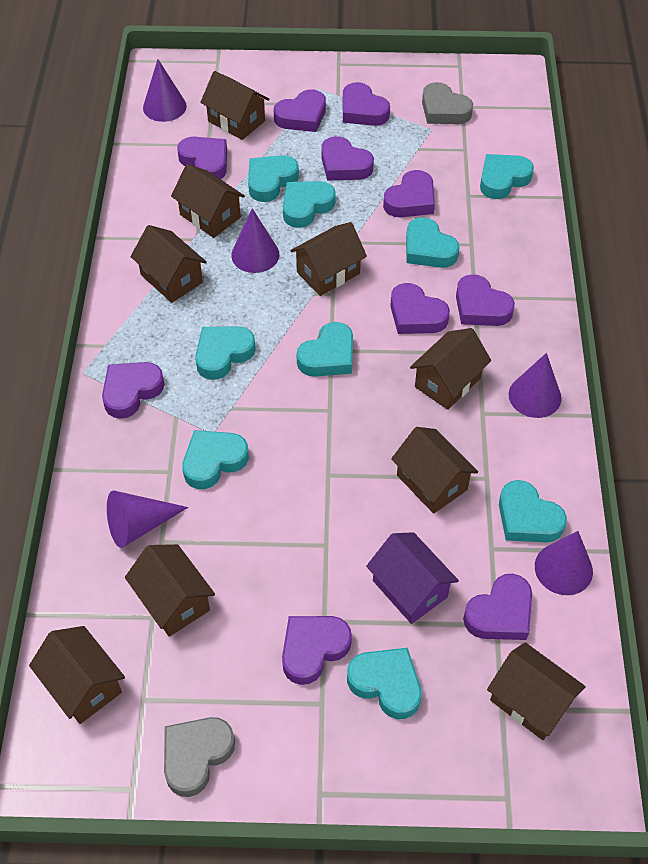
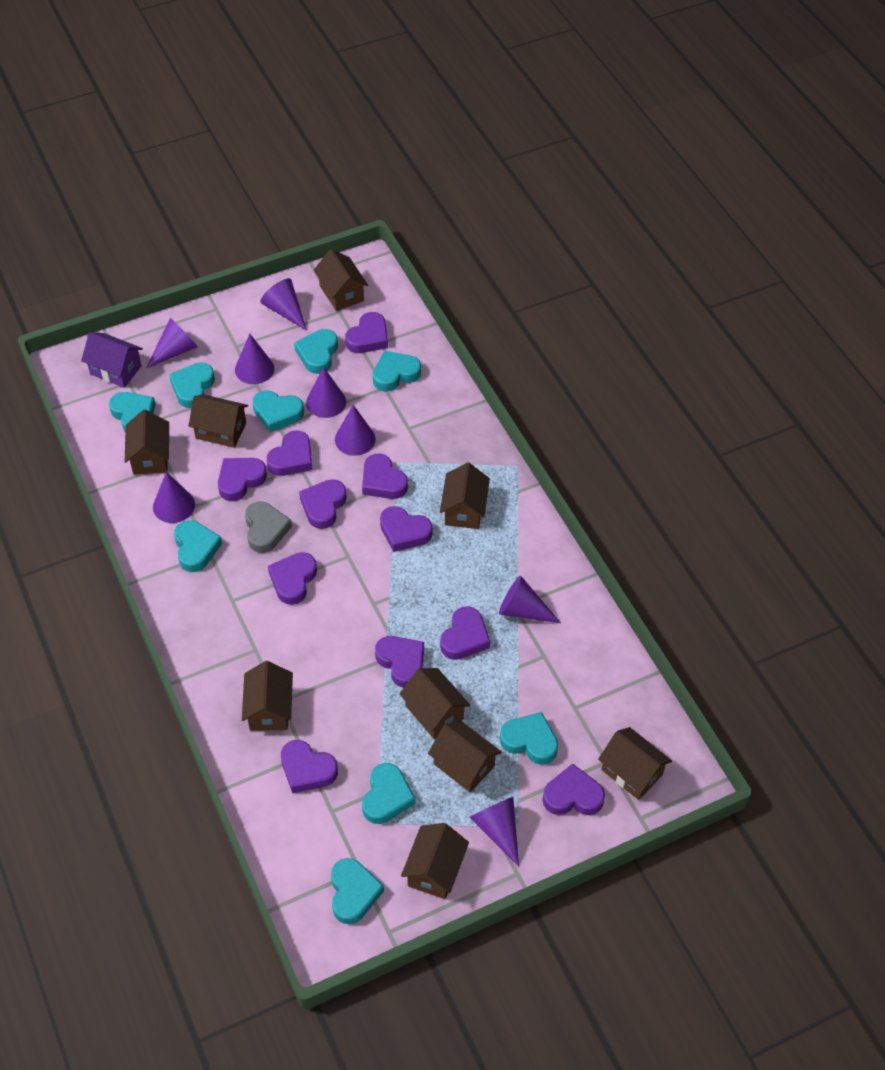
grey heart: 2 -> 1
purple cone: 5 -> 8
purple heart: 10 -> 11

